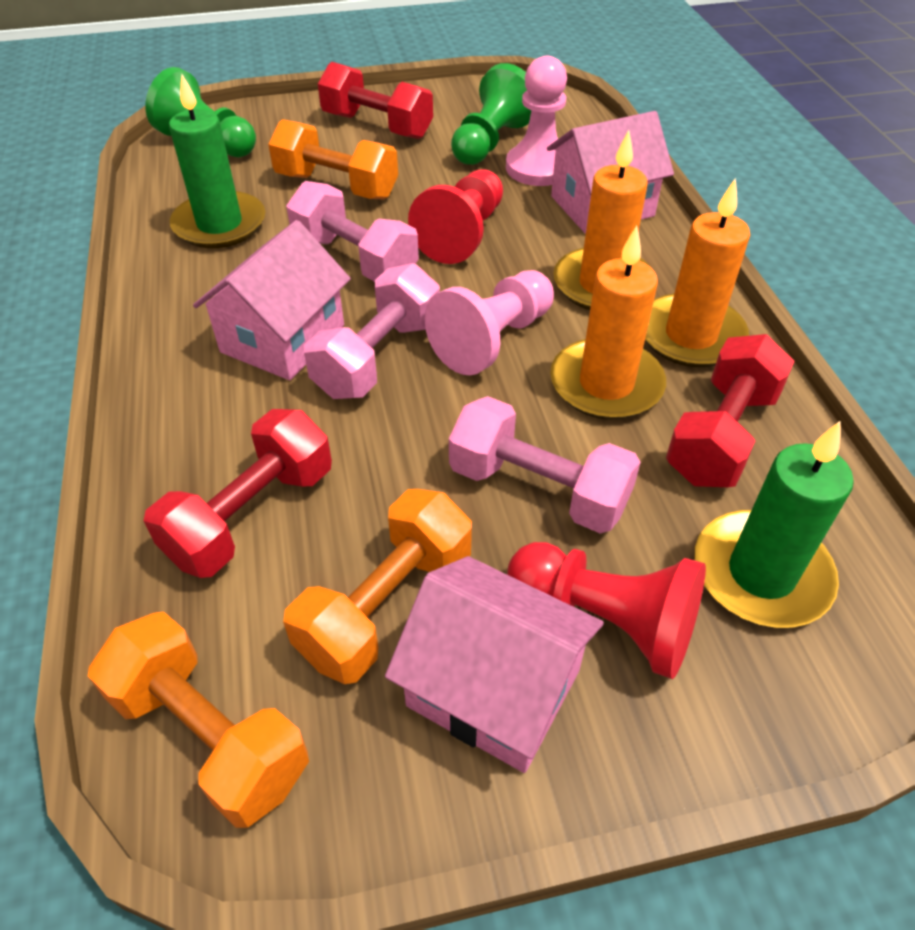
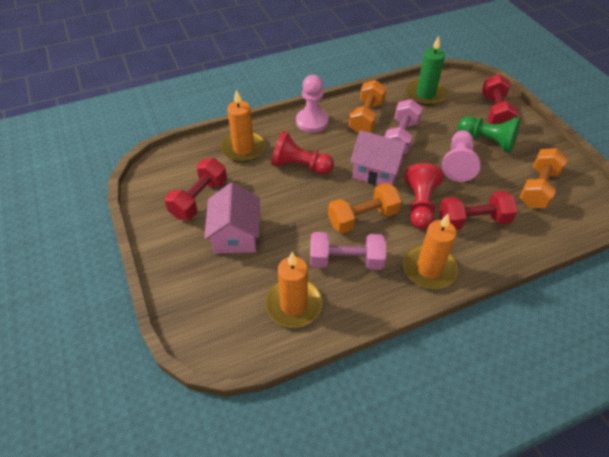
green candle: 2 -> 1
green pawn: 2 -> 1
pink dumbbell: 3 -> 2
pink house: 3 -> 2

